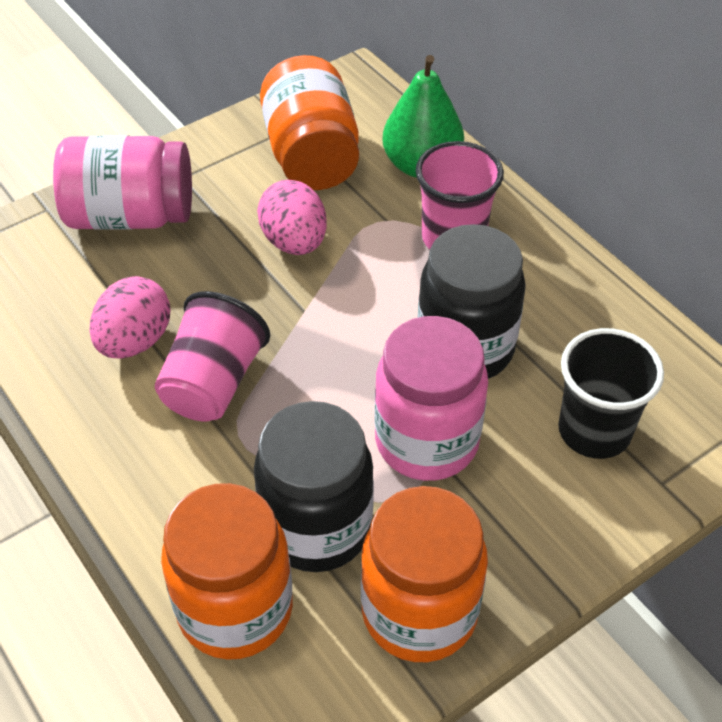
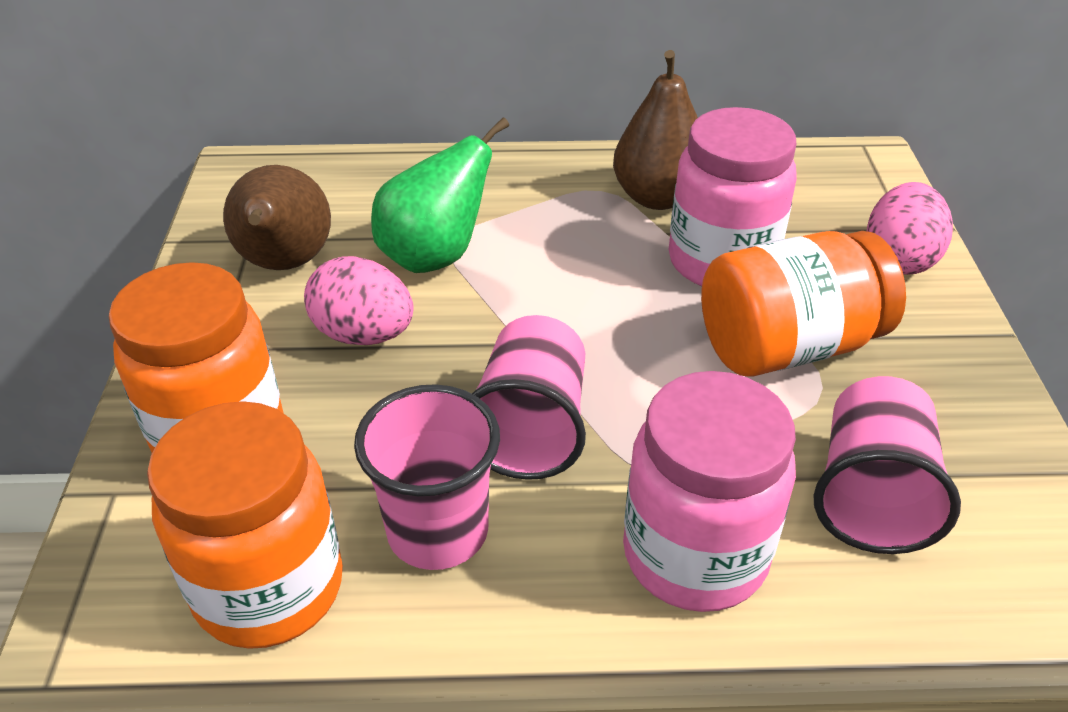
black cup: 1 -> 0
black jar: 2 -> 0
brown pear: 0 -> 2
pink cup: 2 -> 3

